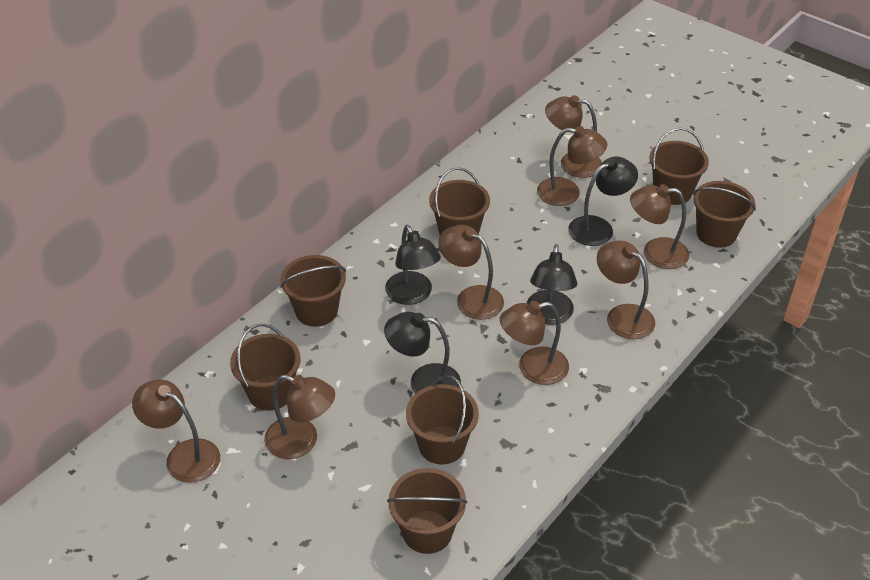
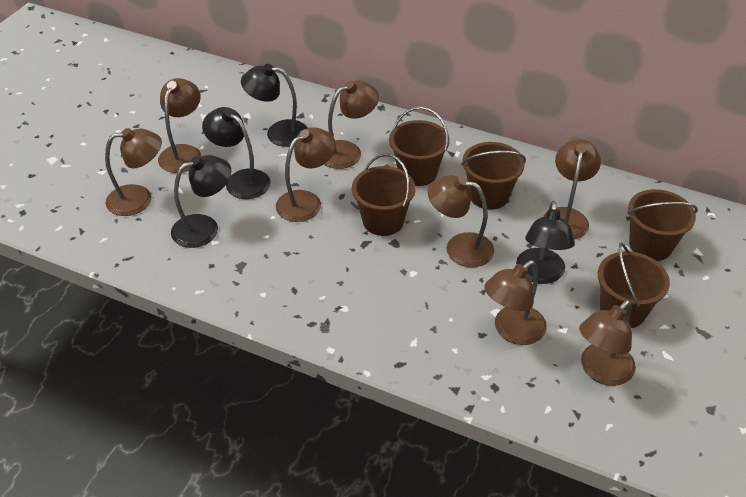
brown bucket: 7 -> 5

